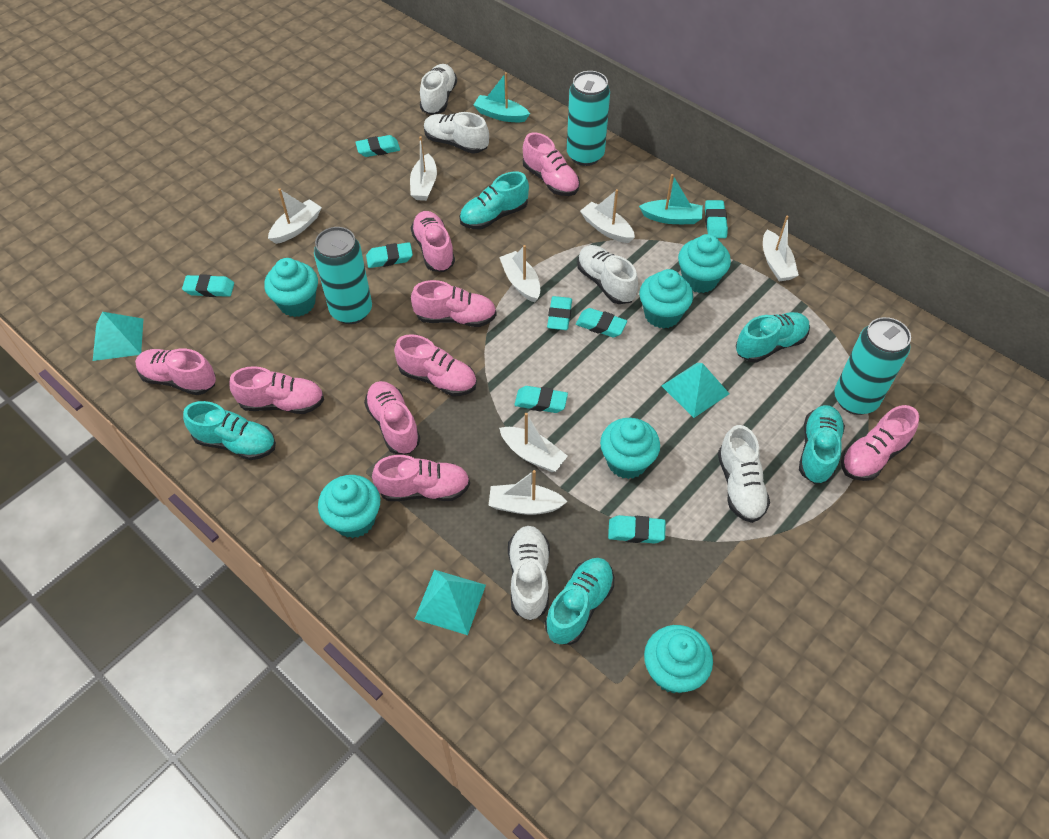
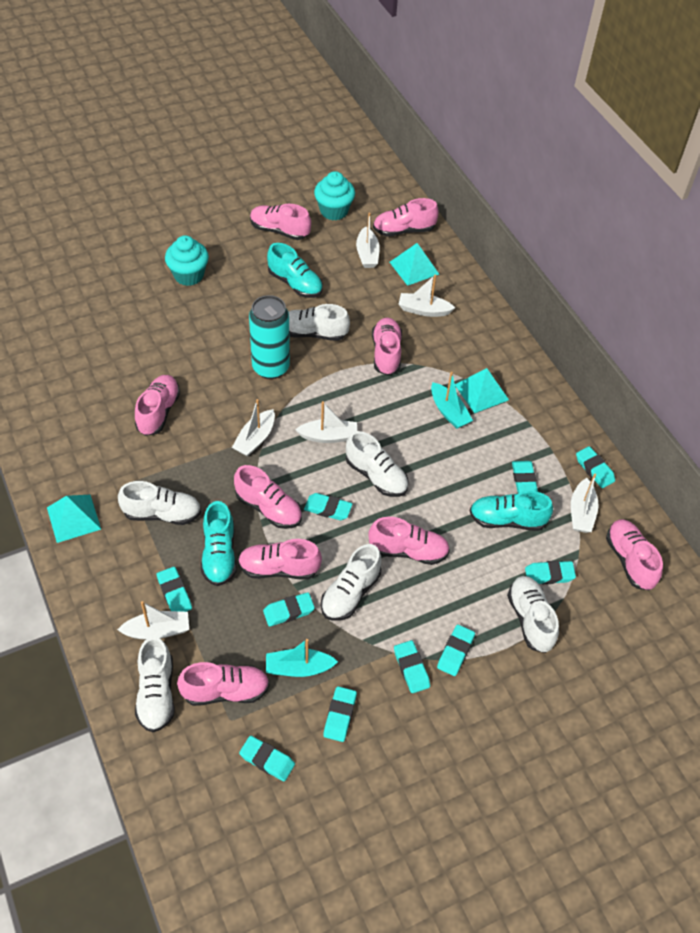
turquoise can: 3 -> 1
turquoise cupcake: 6 -> 2
turquoise eraser: 8 -> 10
turquoise shoe: 5 -> 3
white boat: 7 -> 6
white shoe: 5 -> 6

